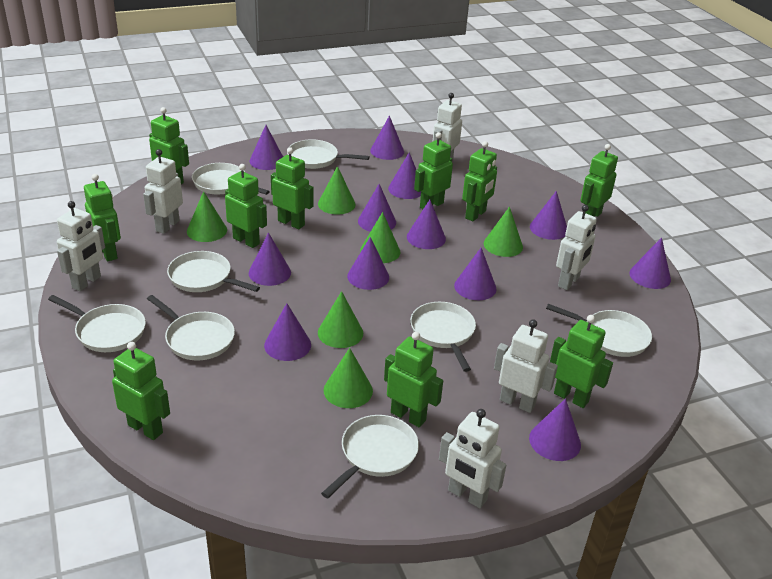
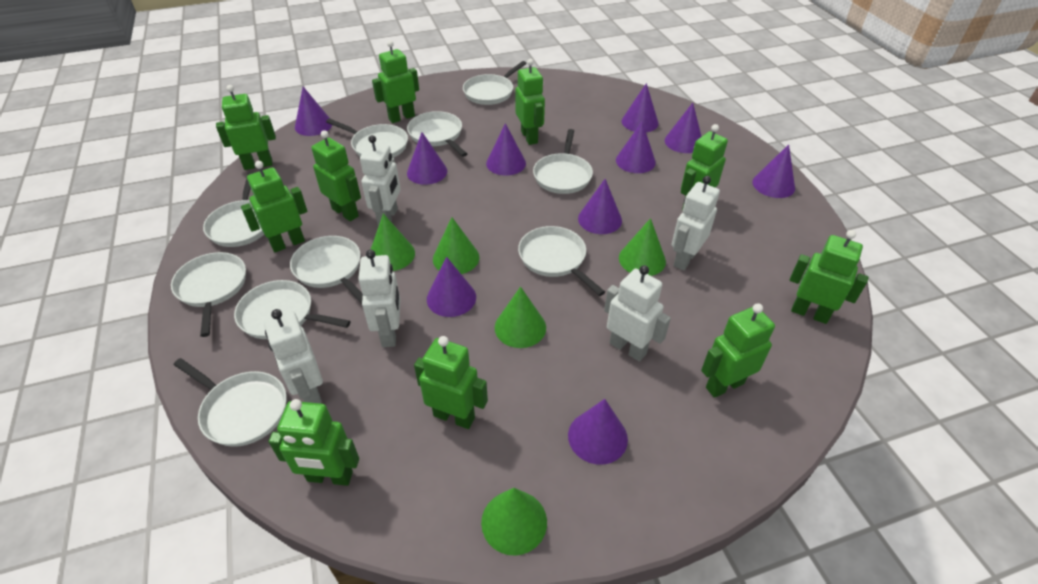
green cone: 6 -> 5
purple cone: 12 -> 10
white pan: 8 -> 10
white robot: 6 -> 5

